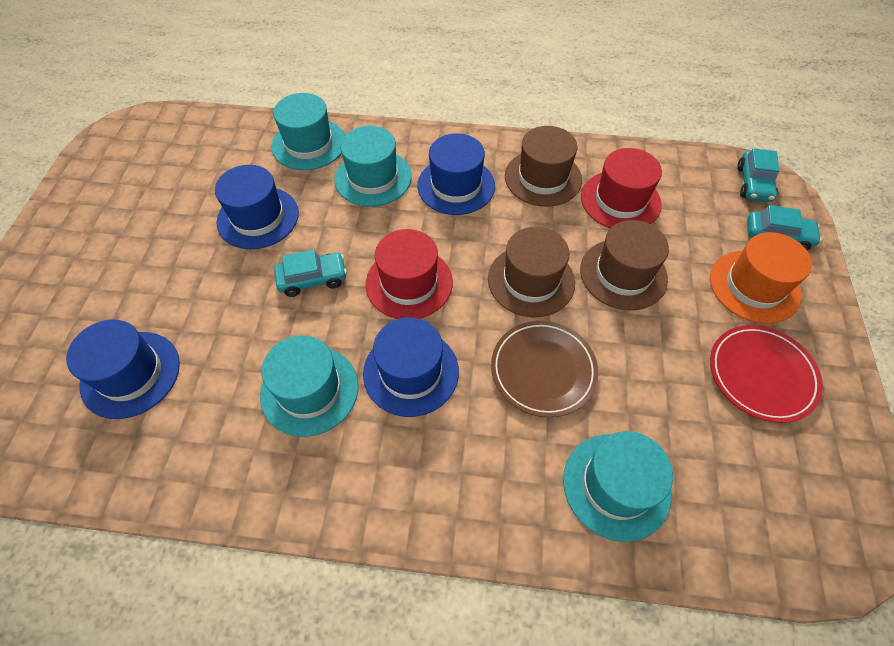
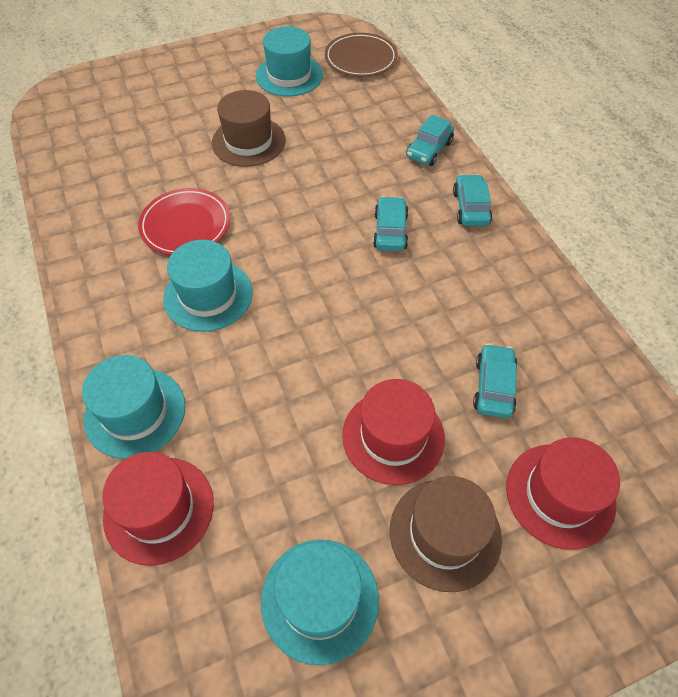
blue hat: 4 -> 0
brown hat: 3 -> 2
orange hat: 1 -> 0
red hat: 2 -> 3
turquoise car: 3 -> 4

